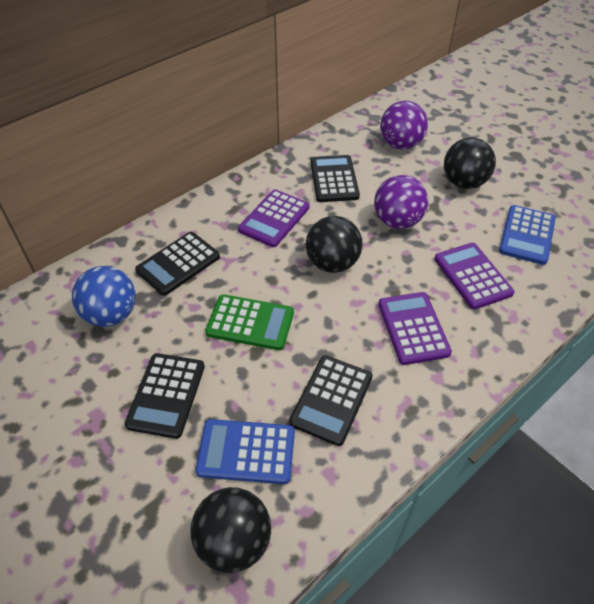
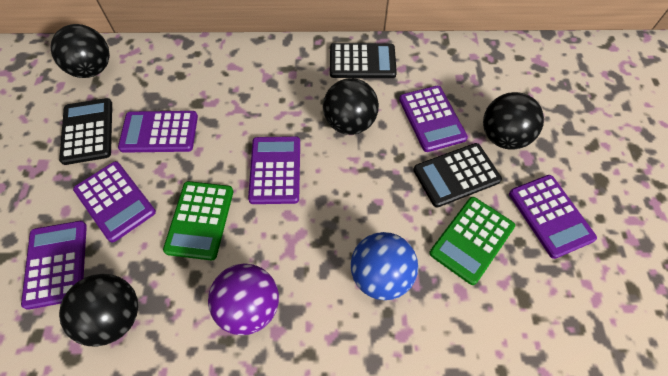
black ball: 3 -> 4
black calculator: 4 -> 3
blue calculator: 2 -> 0
green calculator: 1 -> 2
purple ball: 2 -> 1
purple calculator: 3 -> 6

